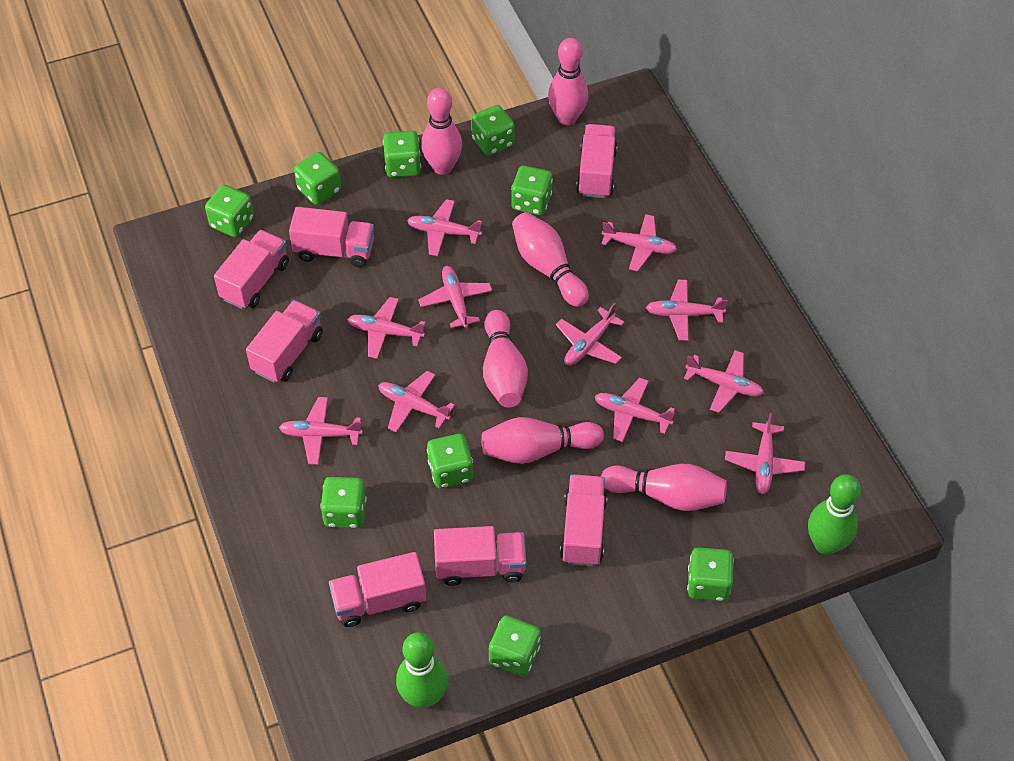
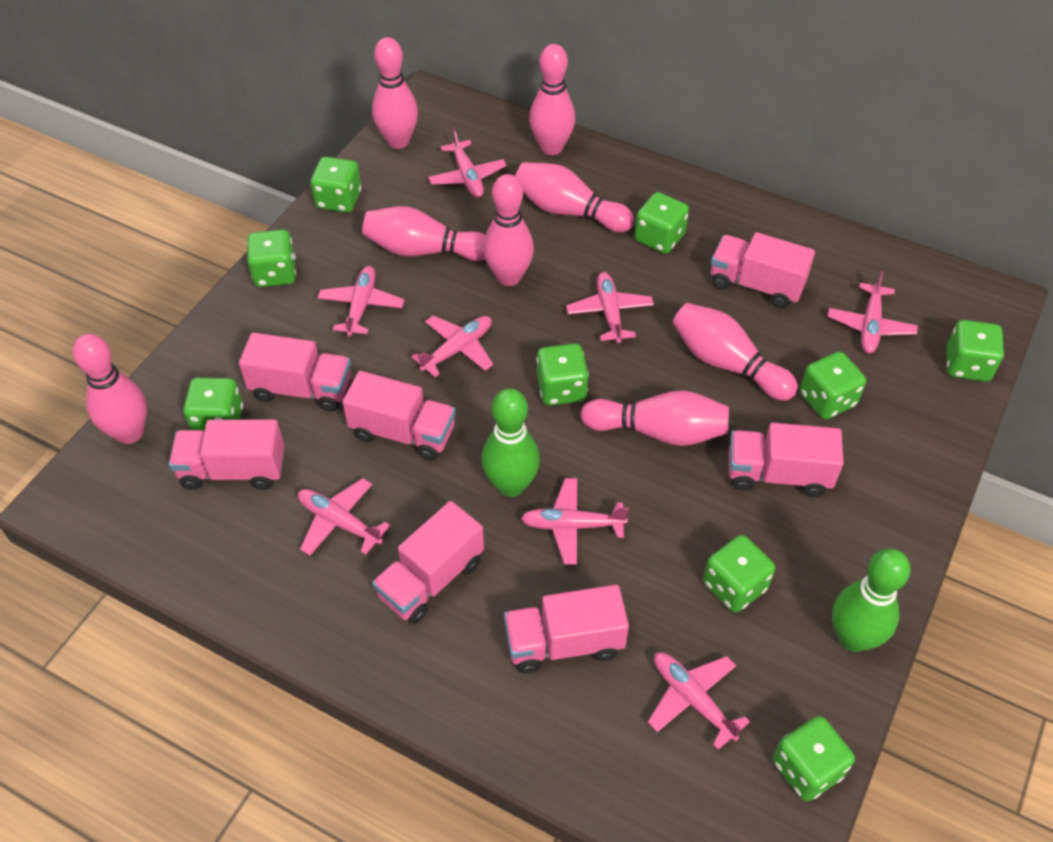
pink bowling pin: 6 -> 8
pink plane: 11 -> 8

